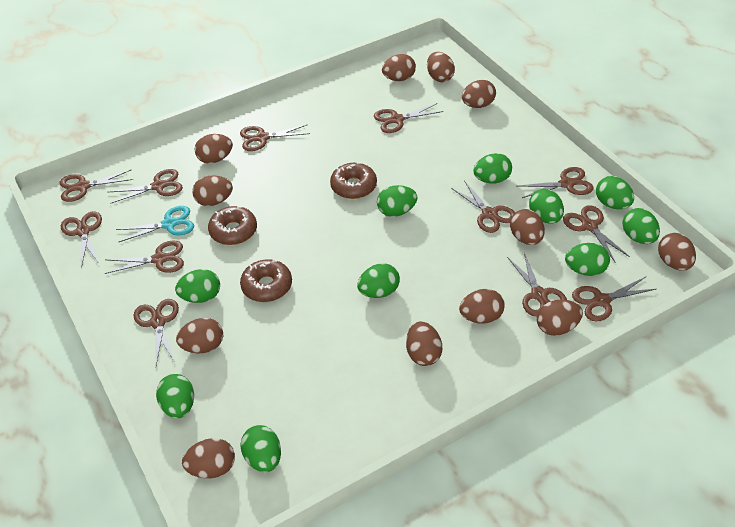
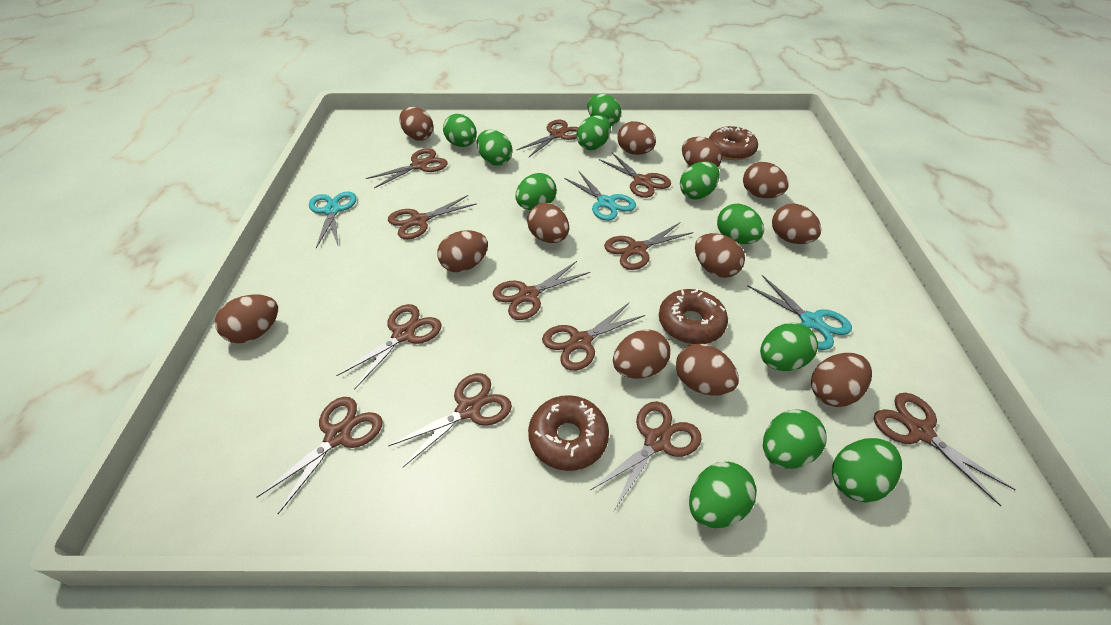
green egg: 10 -> 11
turquoise scissors: 1 -> 3

